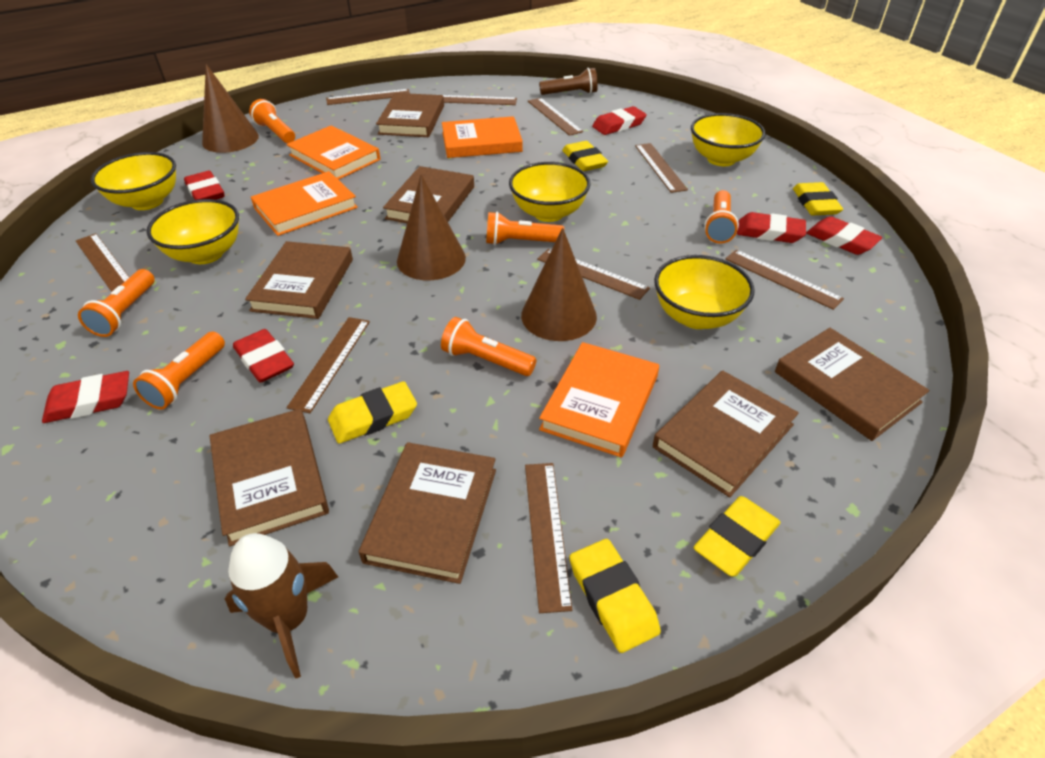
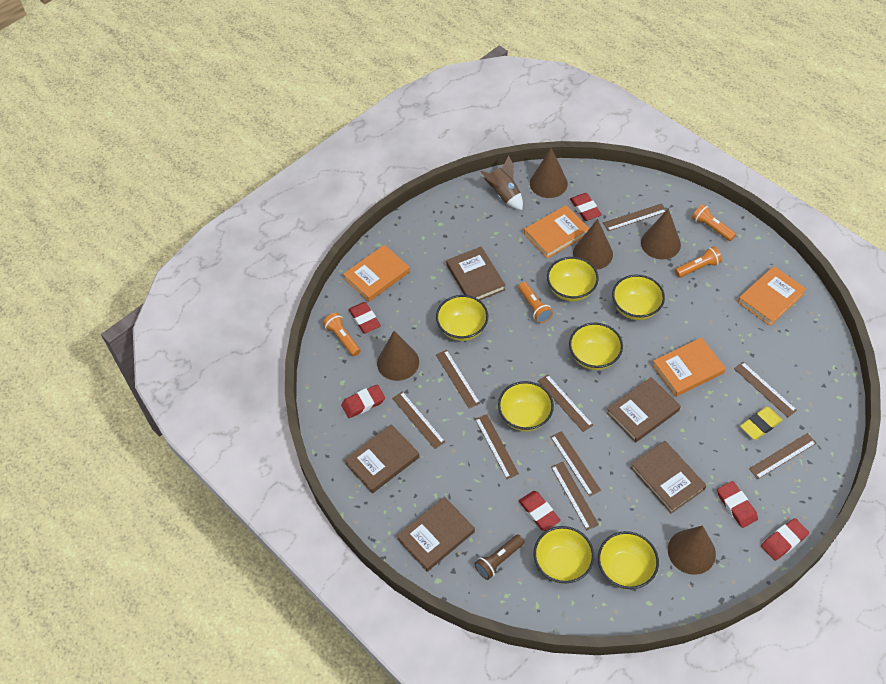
brown book: 7 -> 5
brown cone: 3 -> 5
orange flashlight: 6 -> 4
yellow bowl: 5 -> 7
yellow eraser: 5 -> 1

